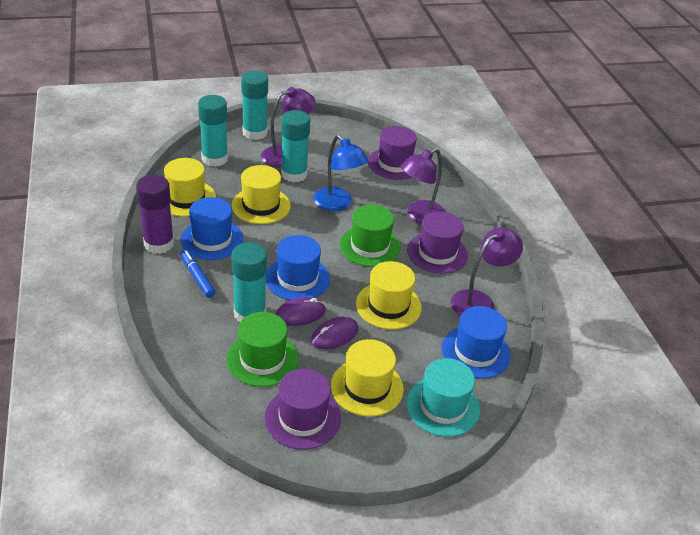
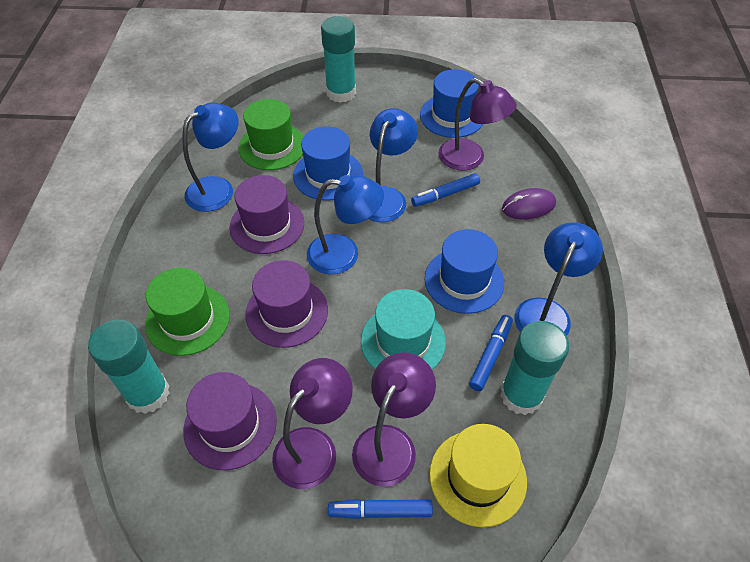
blue lamp: 1 -> 4
blue marker: 1 -> 3
purple glue stick: 1 -> 0
purple mouse: 2 -> 1
turquoise glue stick: 4 -> 3
yellow hat: 4 -> 1

